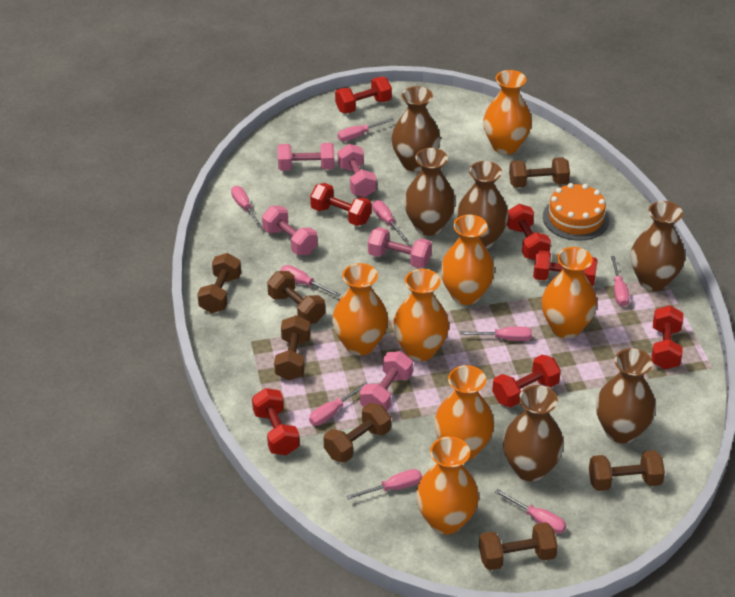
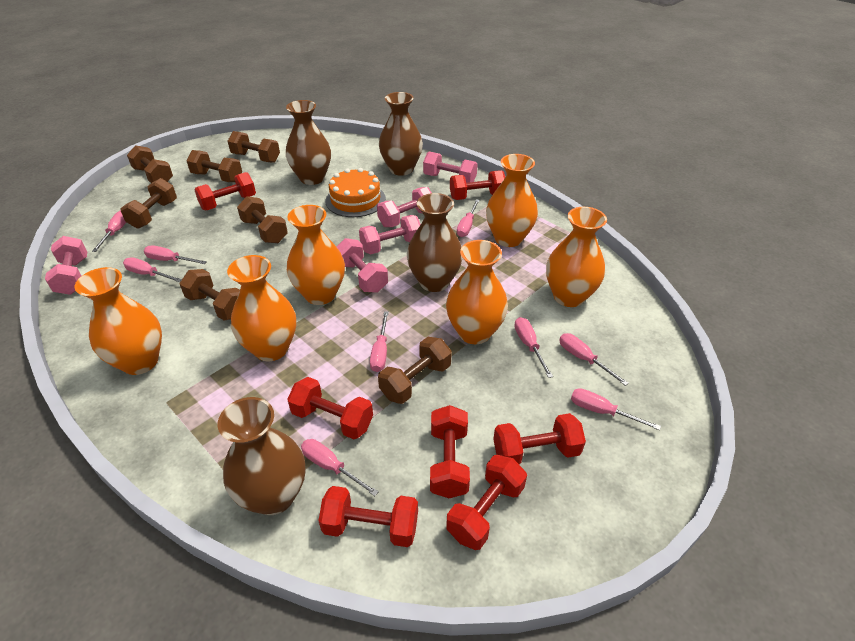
brown vase: 6 -> 4
orange vase: 7 -> 6

